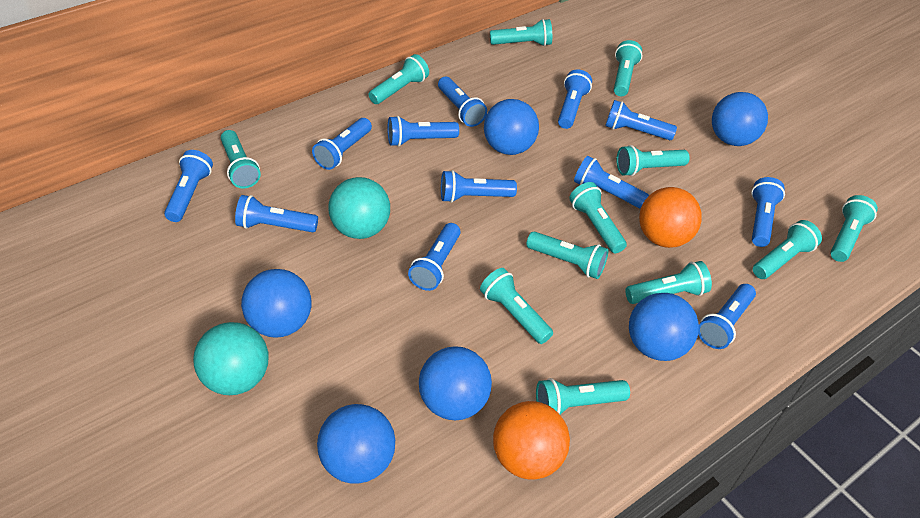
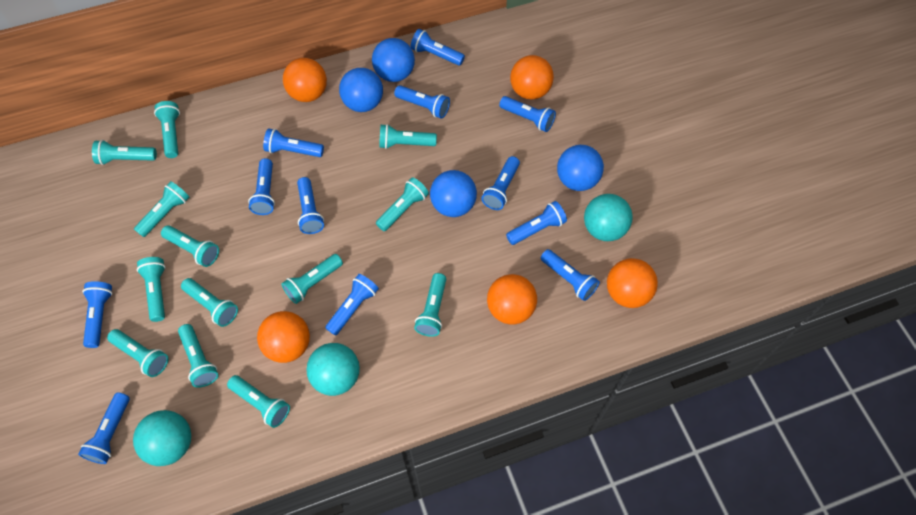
blue ball: 6 -> 4
orange ball: 2 -> 5
turquoise ball: 2 -> 3
turquoise flashlight: 12 -> 13

